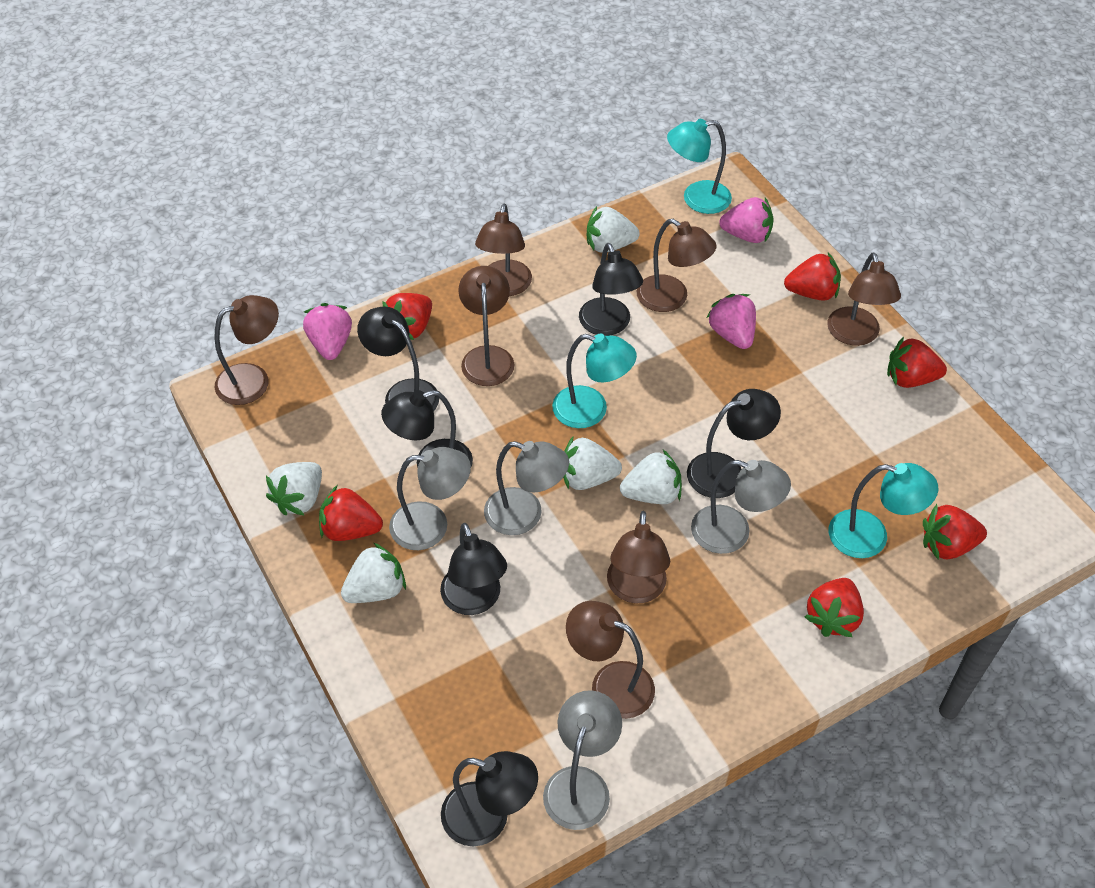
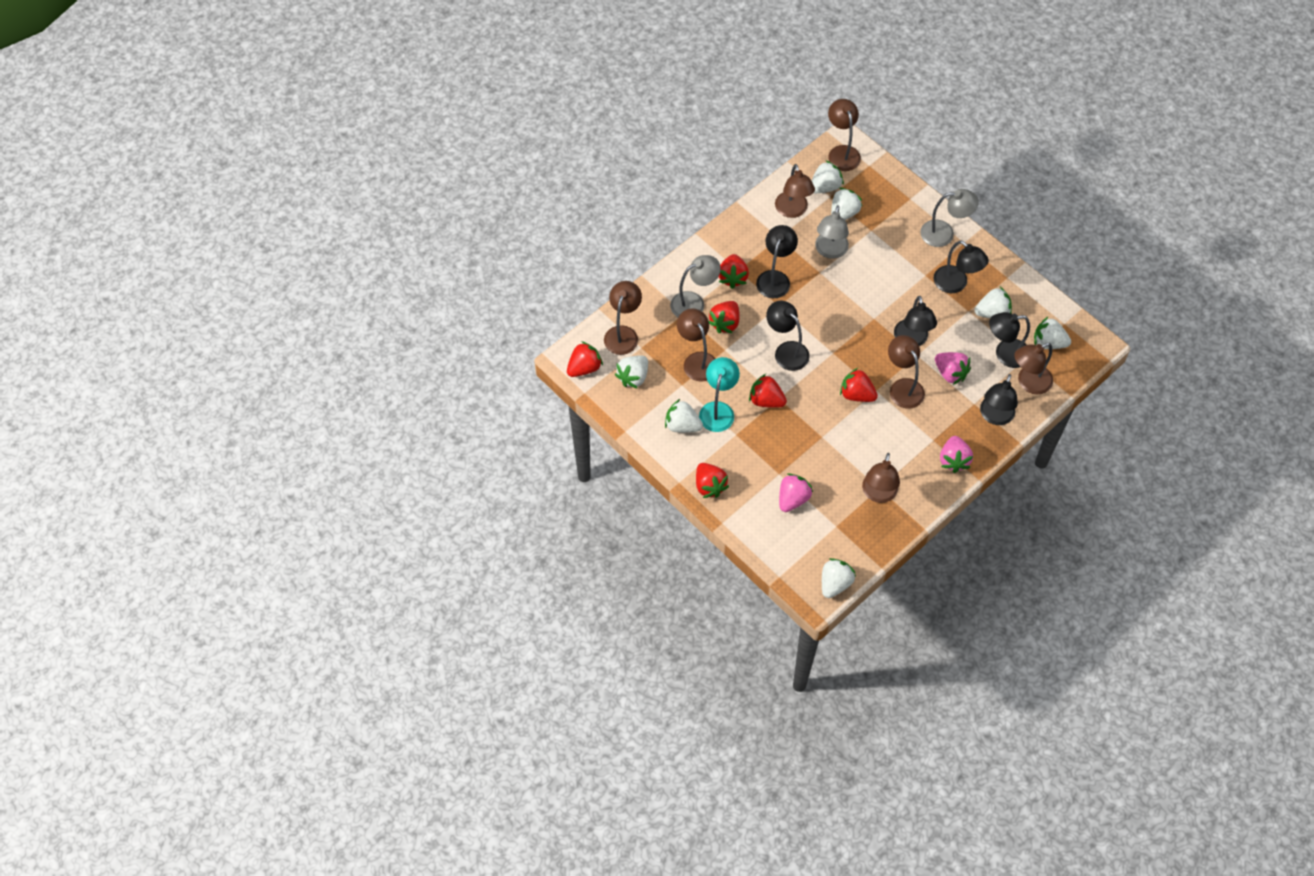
grey lamp: 4 -> 3
turquoise lamp: 3 -> 1
white strawberry: 5 -> 7

